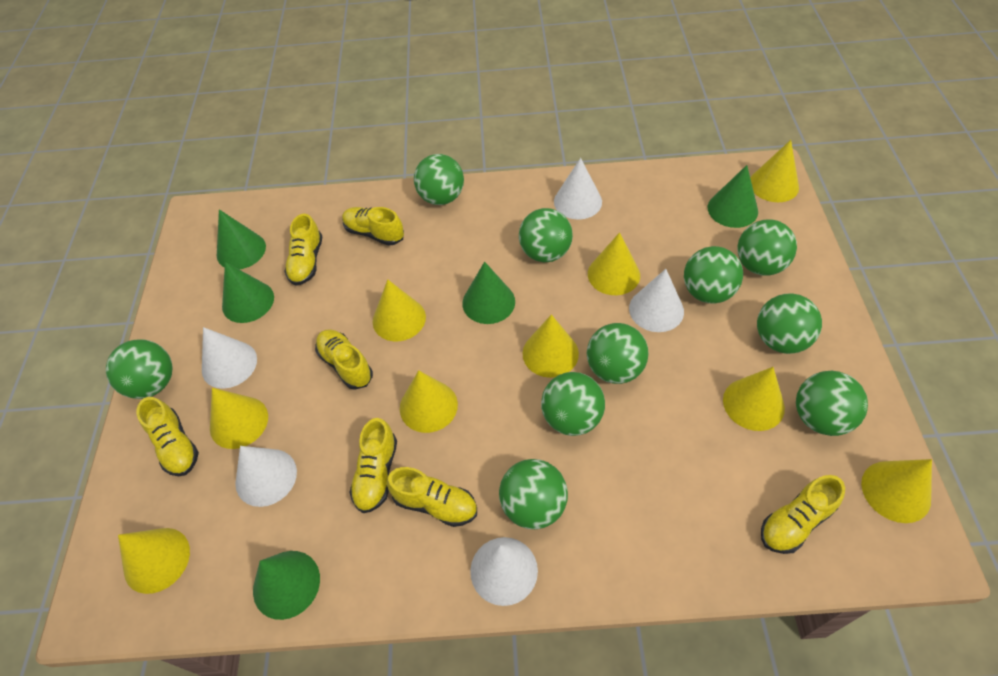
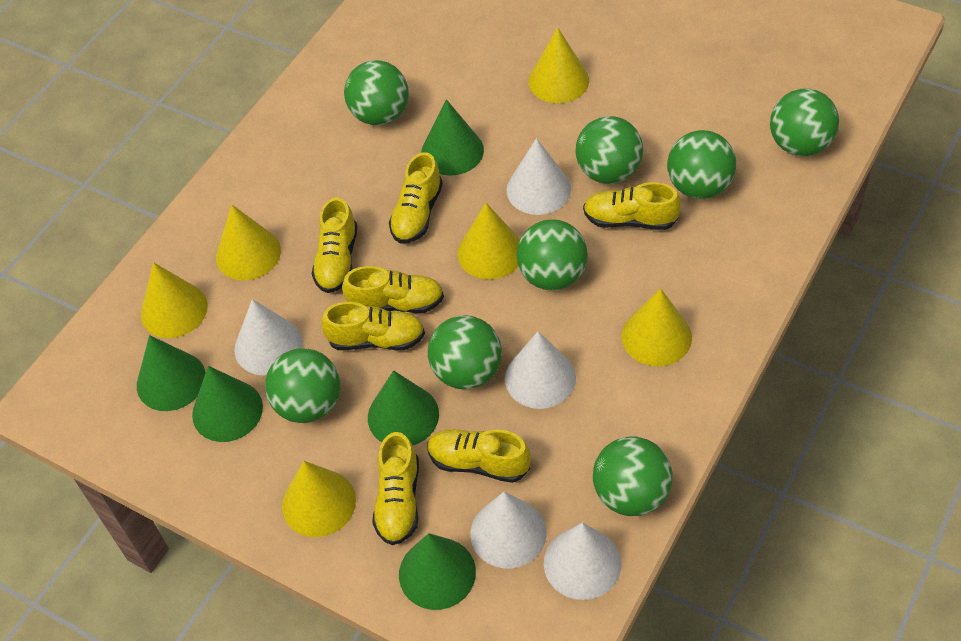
green ball: 10 -> 8
yellow cone: 9 -> 6

